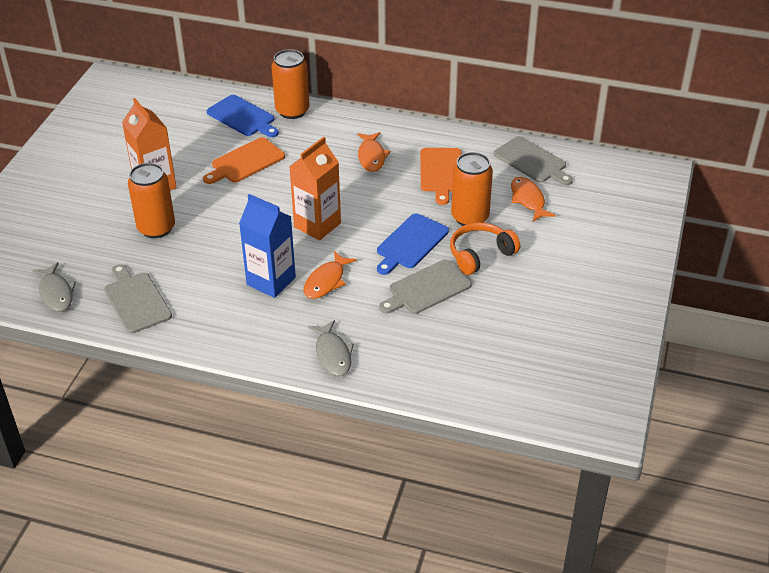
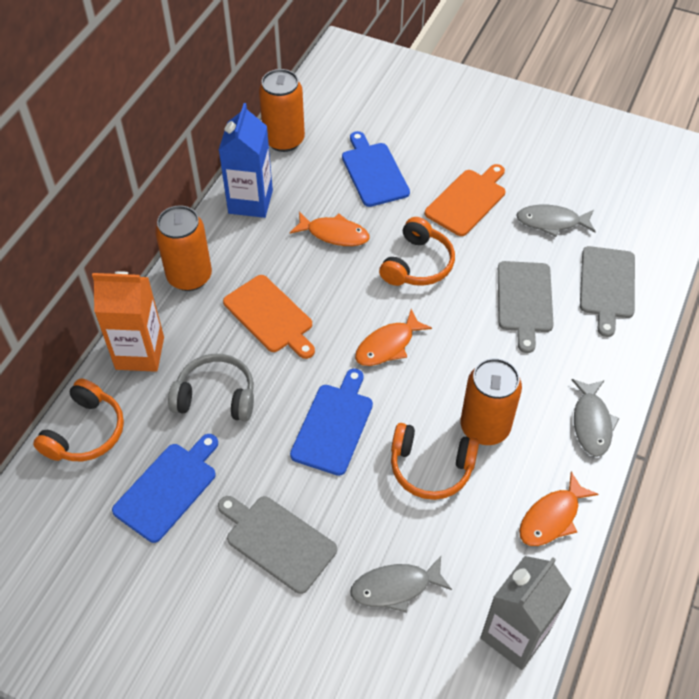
blue cutting board: 2 -> 3
grey carton: 0 -> 1
grey fish: 2 -> 3
grey headphones: 0 -> 1
orange carton: 2 -> 1
orange headphones: 1 -> 3

